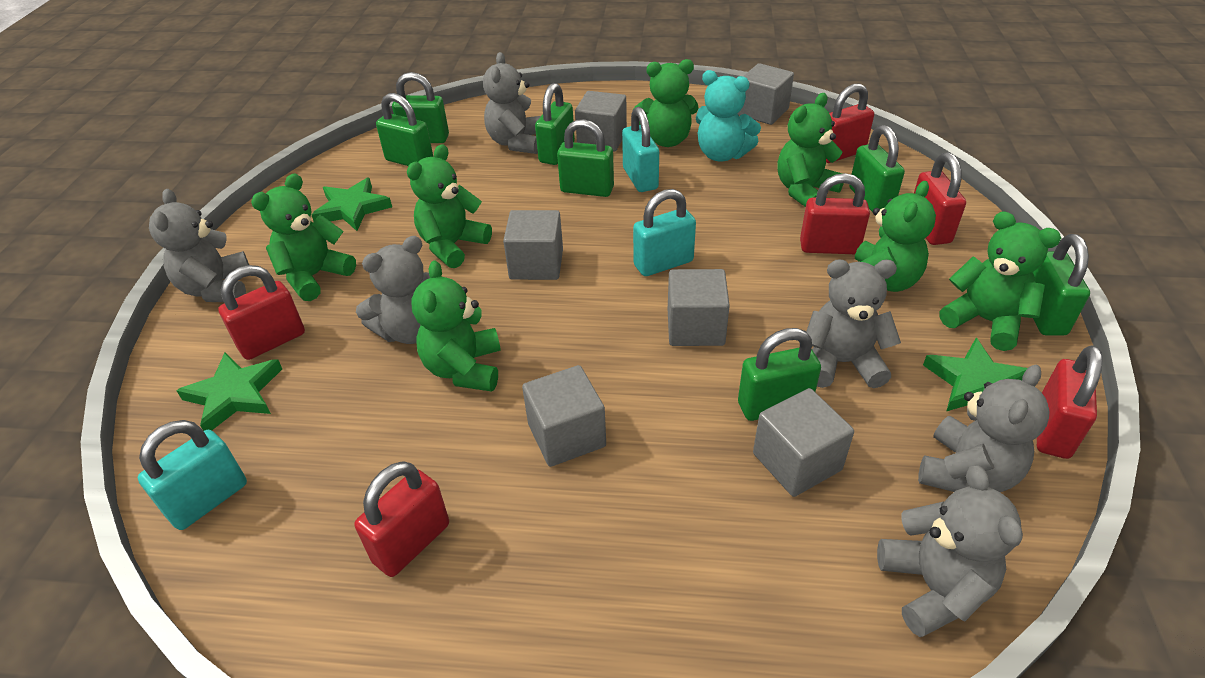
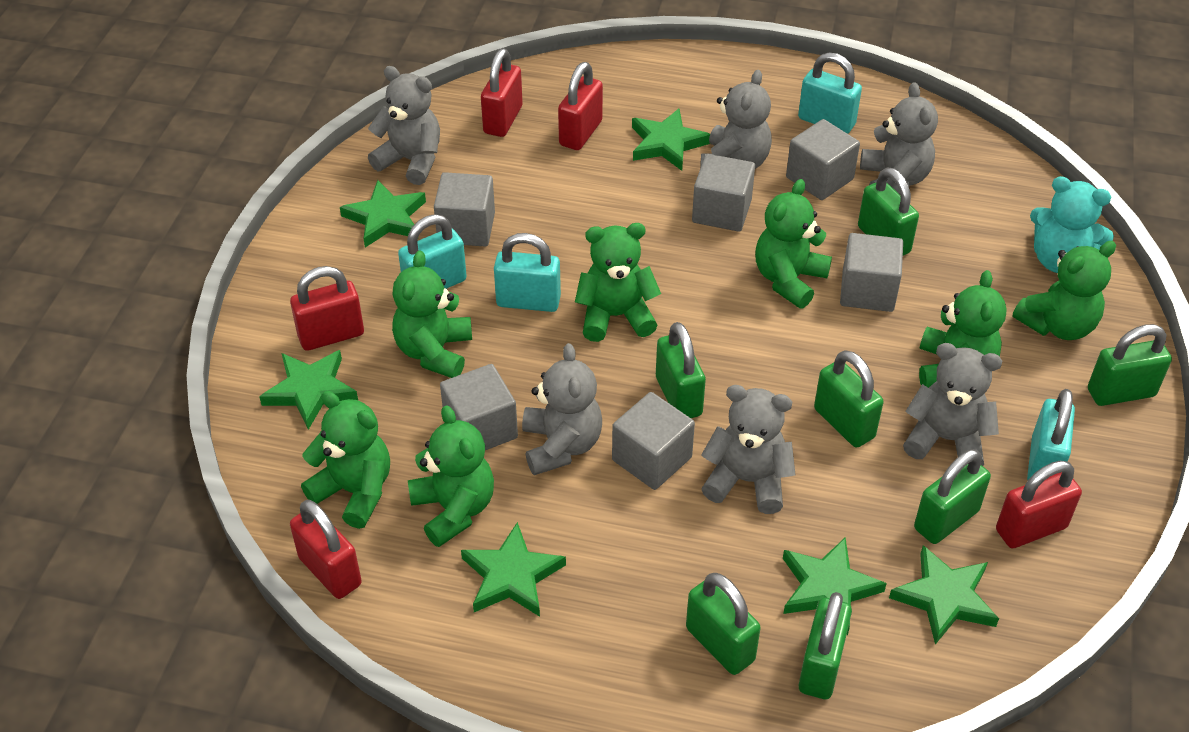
green star: 3 -> 6
red padlock: 6 -> 5
turquoise padlock: 3 -> 4

